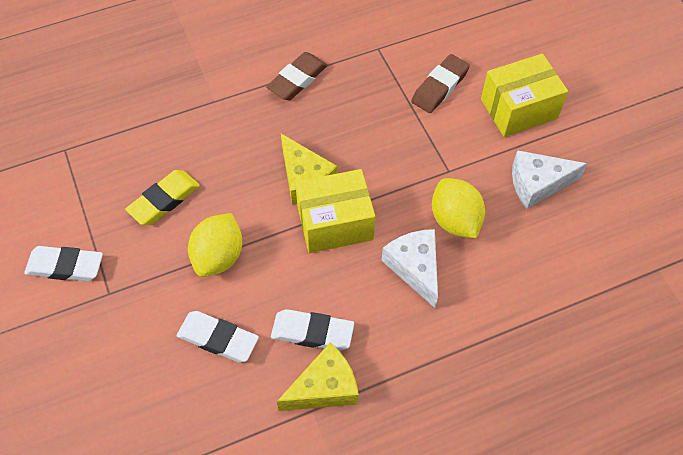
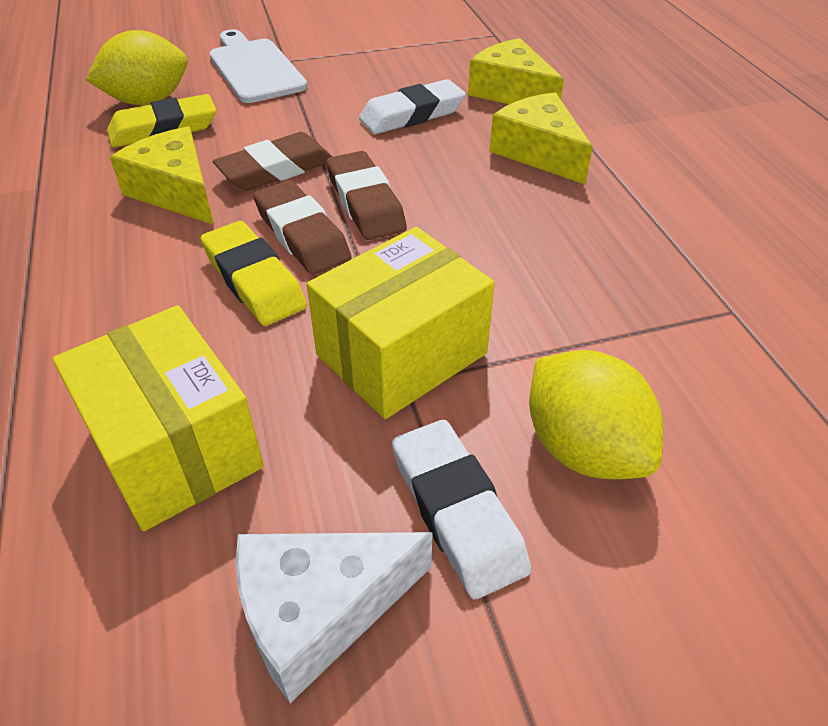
brown eraser: 2 -> 3
white cheese: 2 -> 1
white cutting board: 0 -> 1
white eraser: 3 -> 2
yellow cheese: 2 -> 3
yellow eraser: 1 -> 2

